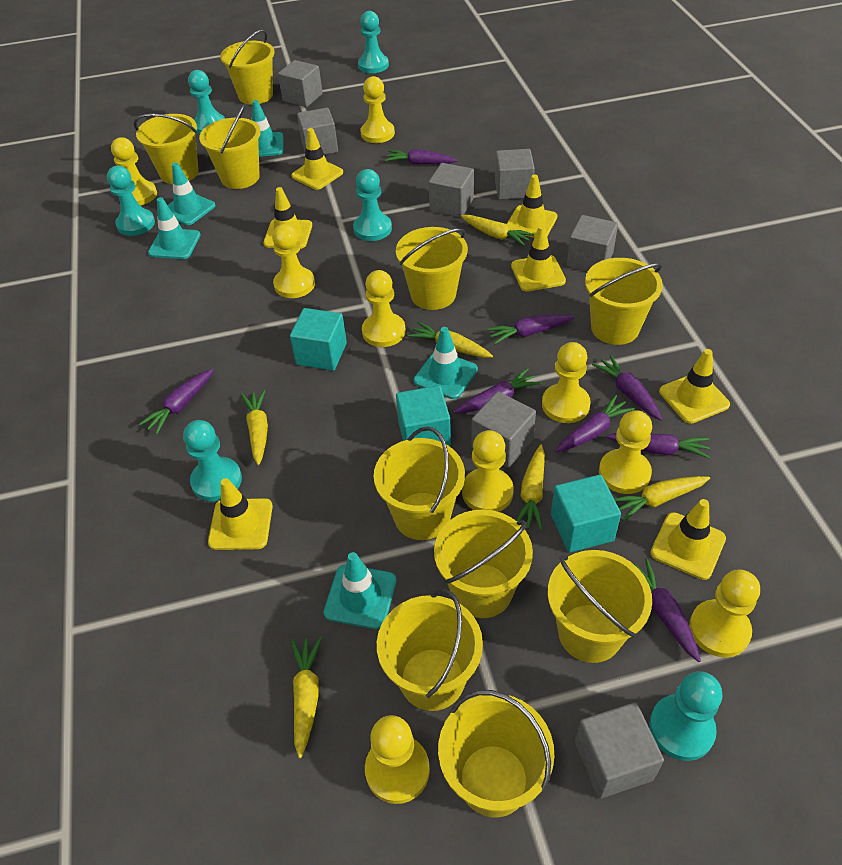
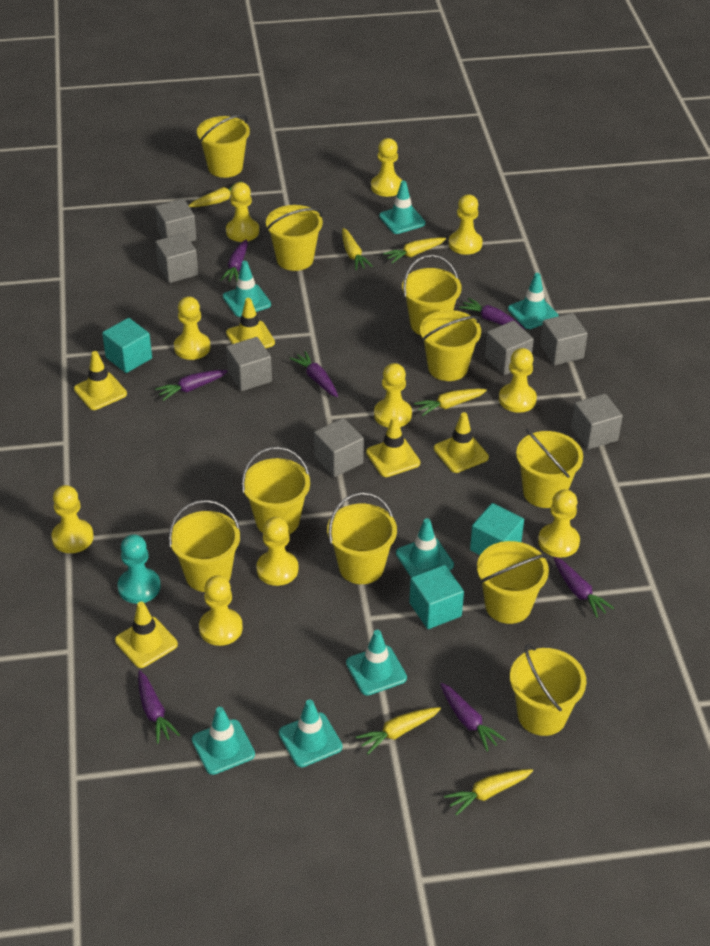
purple carrot: 8 -> 7
turquoise pawn: 6 -> 1
turquoise traffic cone: 5 -> 7
yellow pawn: 9 -> 10
yellow traffic cone: 7 -> 5

